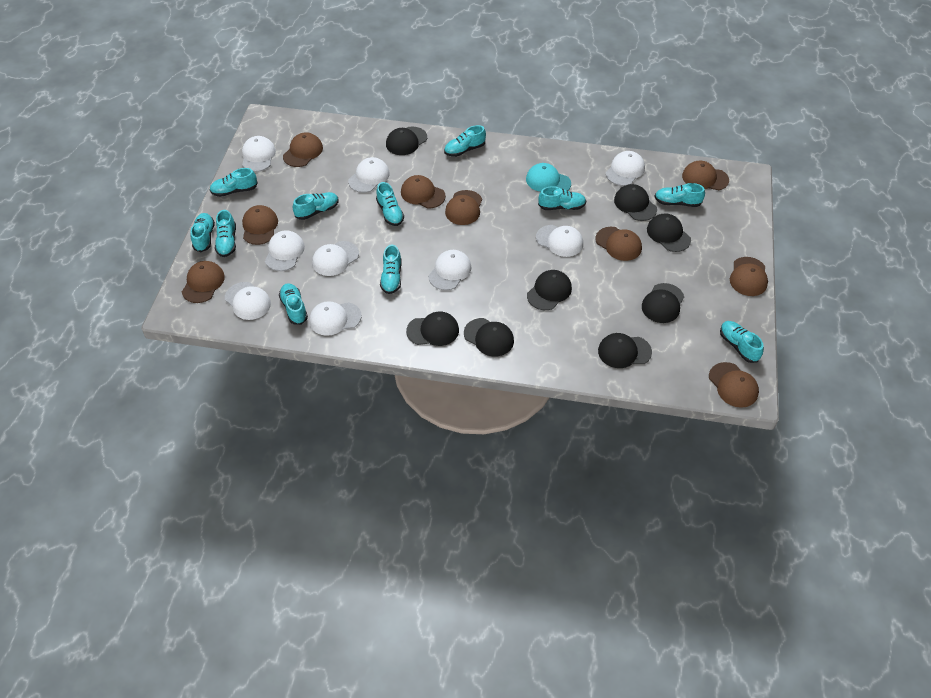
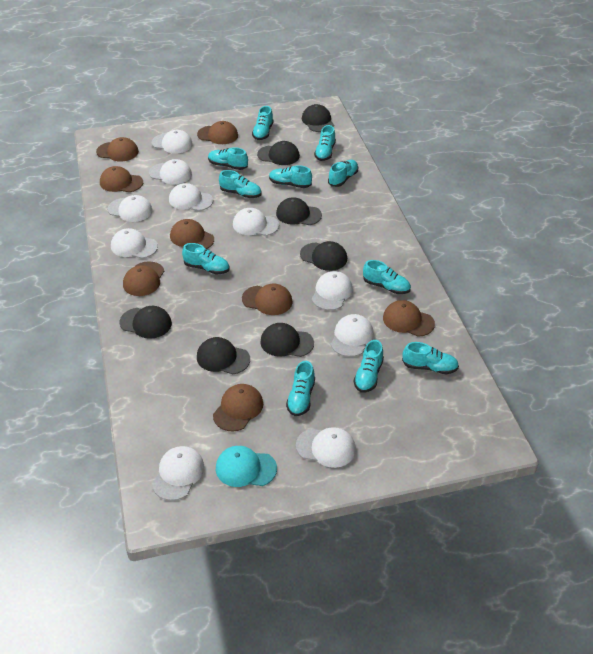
black cap: 8 -> 7
brown cap: 9 -> 8
white cap: 9 -> 10

